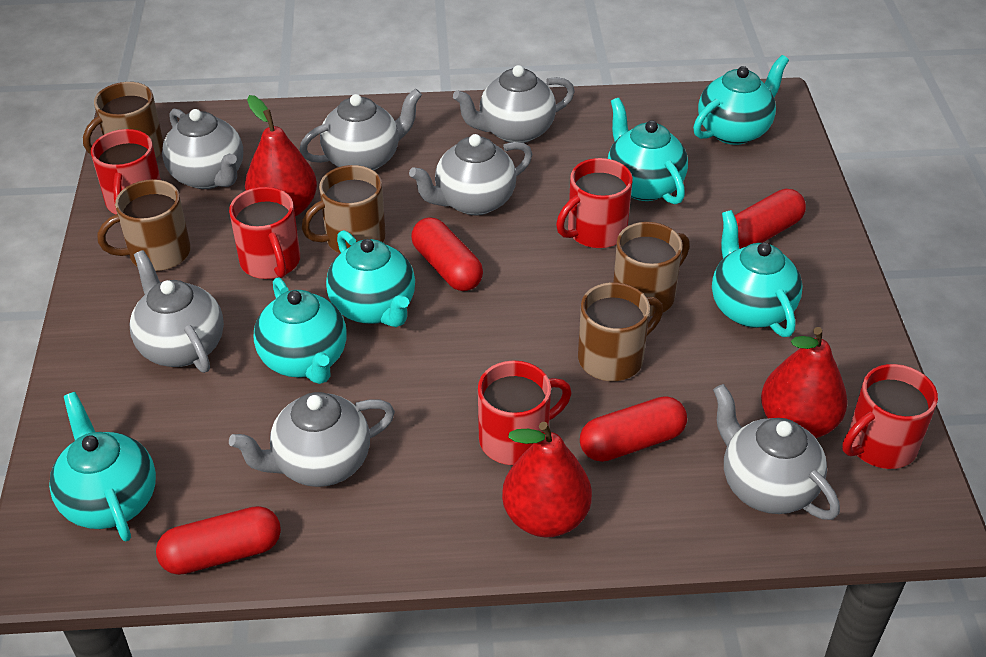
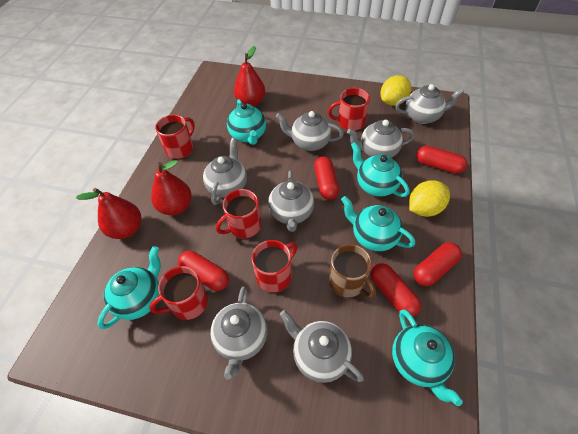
brown mug: 5 -> 1
red capsule: 4 -> 5
turquoise teapot: 6 -> 5
yellow lemon: 0 -> 2

